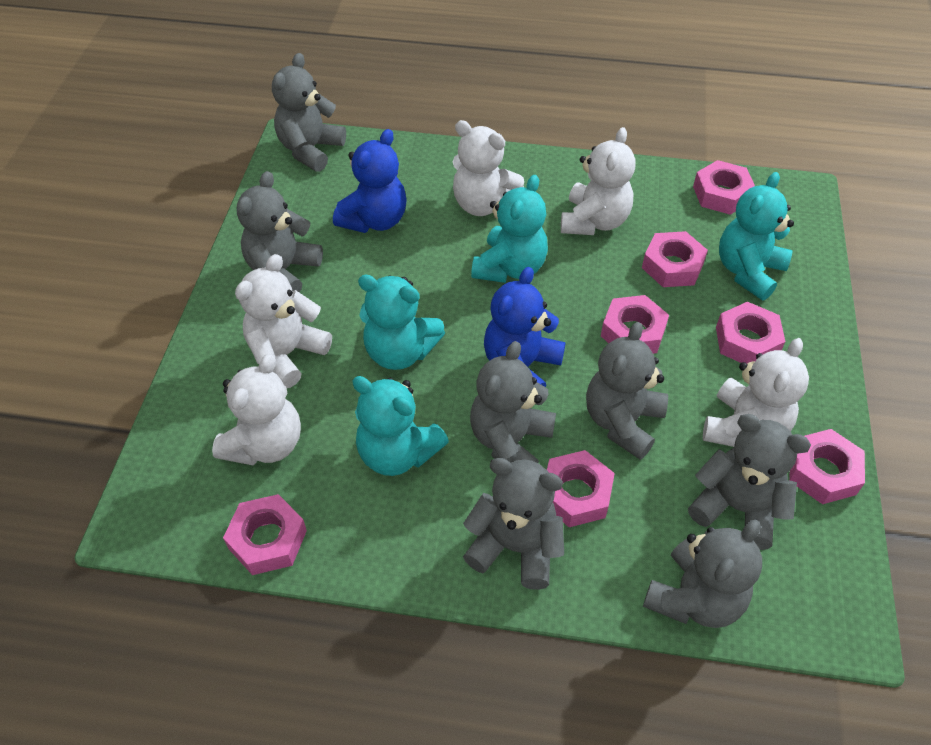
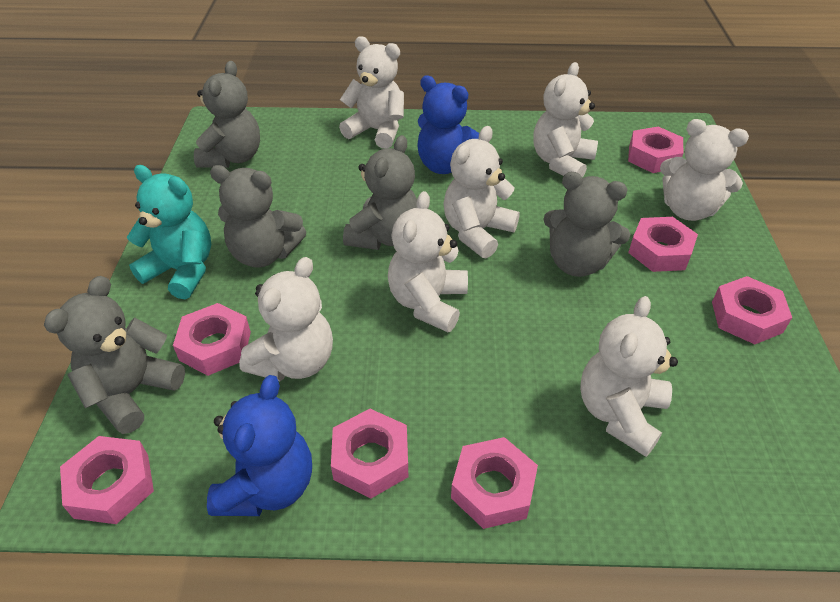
grey teddy bear: 7 -> 5
turquoise teddy bear: 4 -> 1
white teddy bear: 5 -> 7

